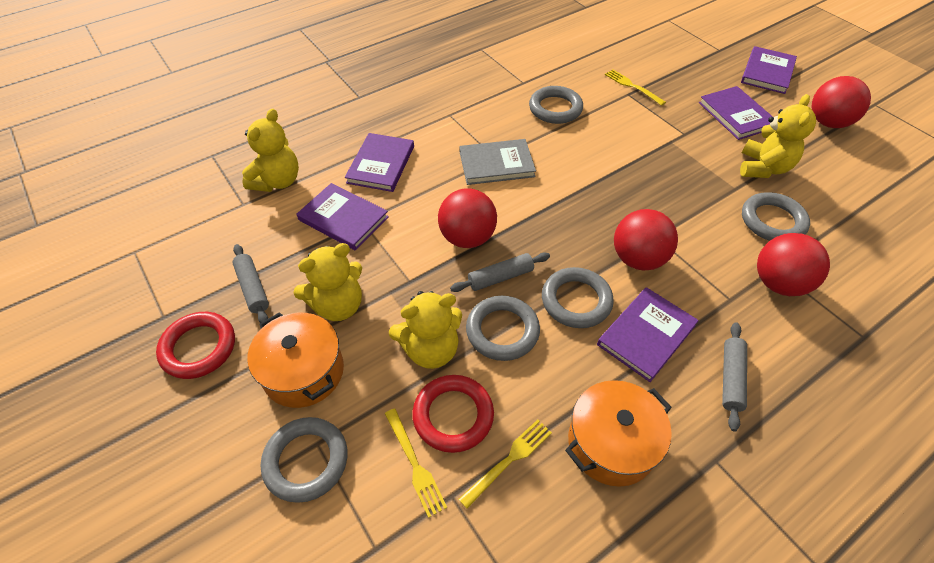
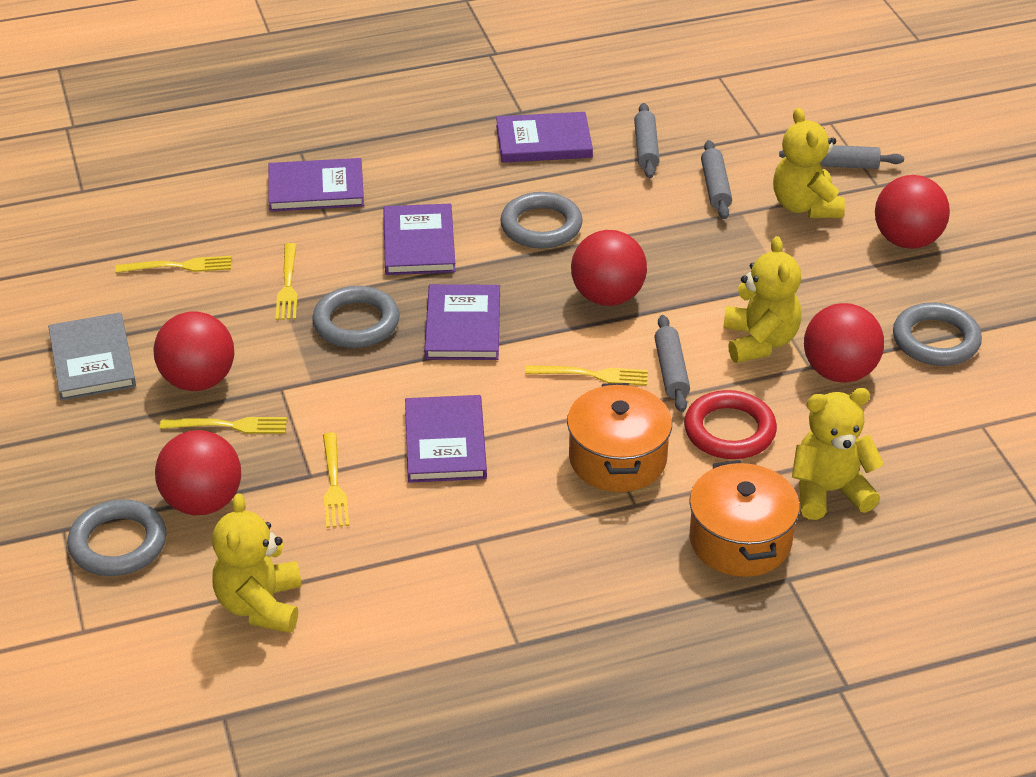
grey ring: 5 -> 4
grey rolling pin: 3 -> 4
red ball: 4 -> 5
red ring: 2 -> 1
yellow fork: 3 -> 5

